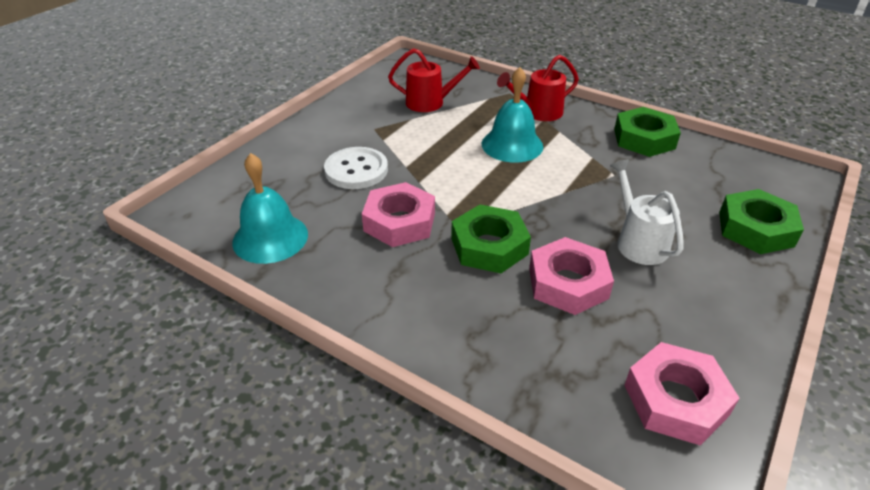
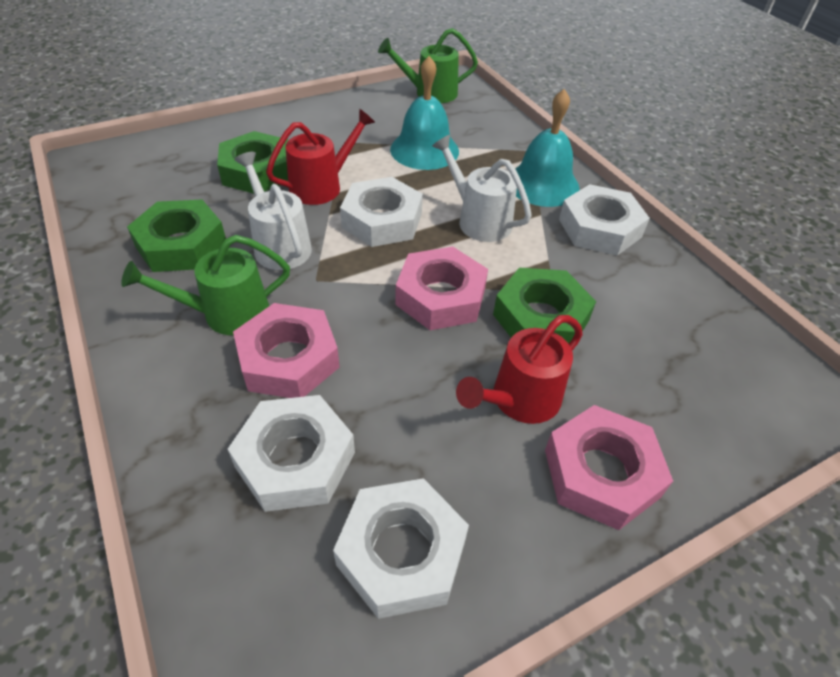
green watering can: 0 -> 2
white button: 1 -> 0
white nut: 0 -> 4
white watering can: 1 -> 2

